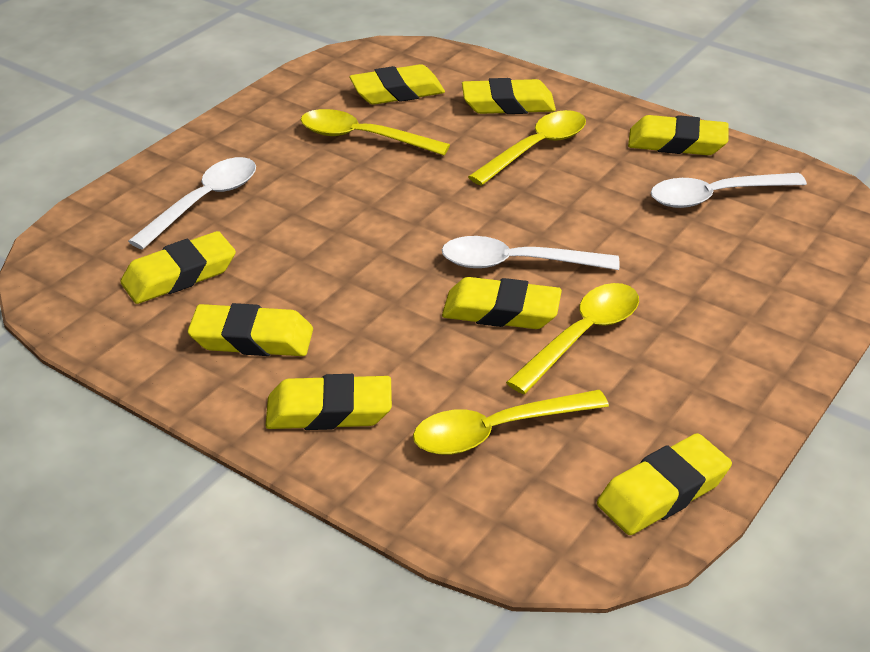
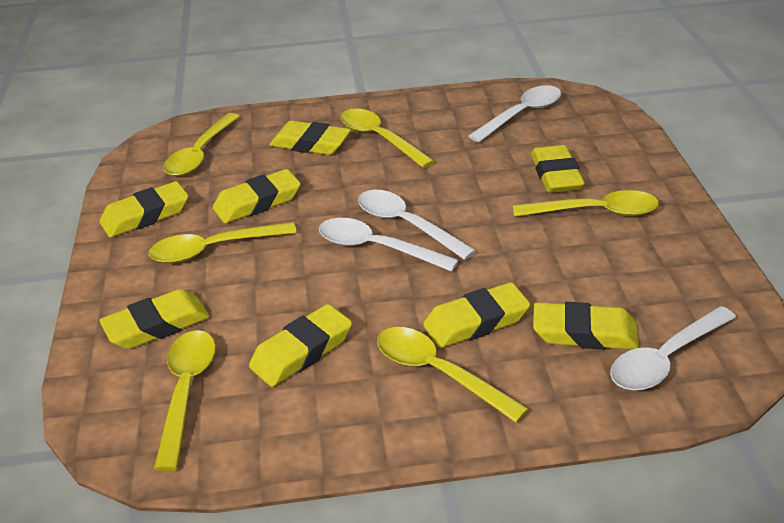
white spoon: 3 -> 4
yellow spoon: 4 -> 6

